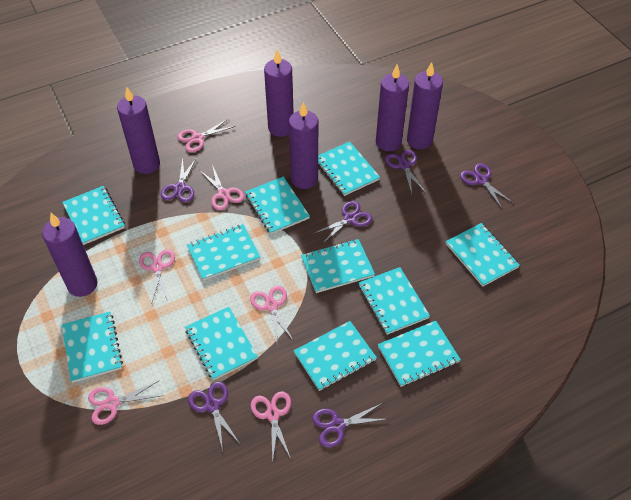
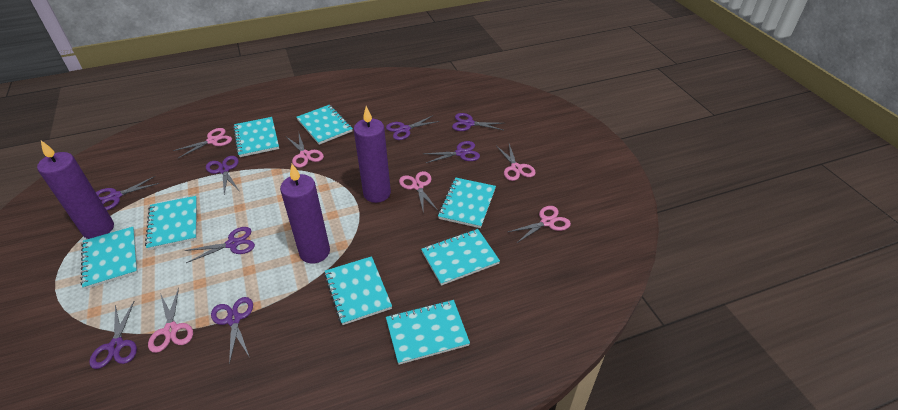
purple candle: 6 -> 3
purple scissors: 6 -> 8
turquoise notebook: 11 -> 8

